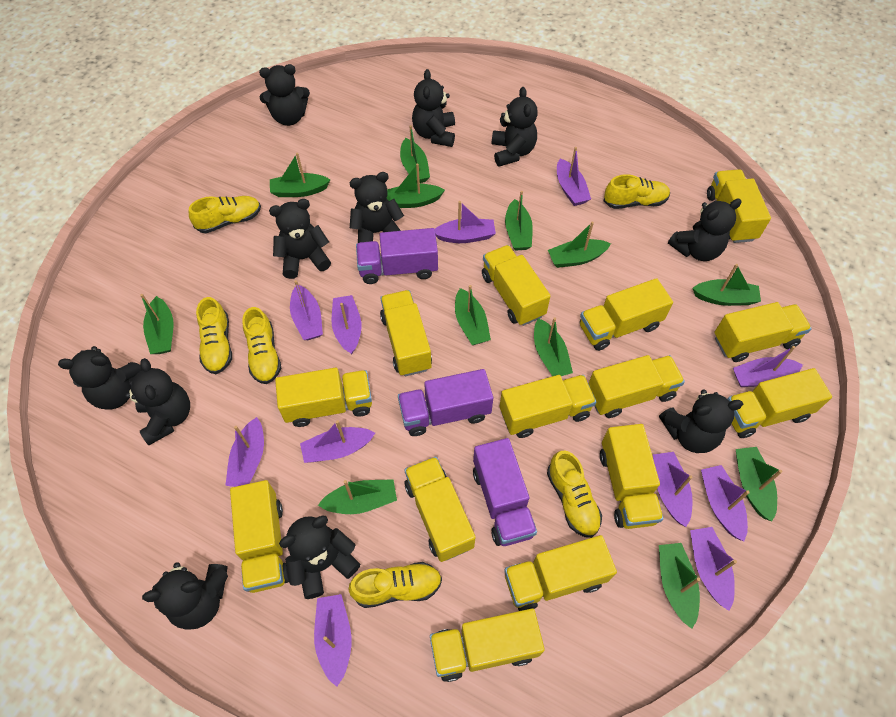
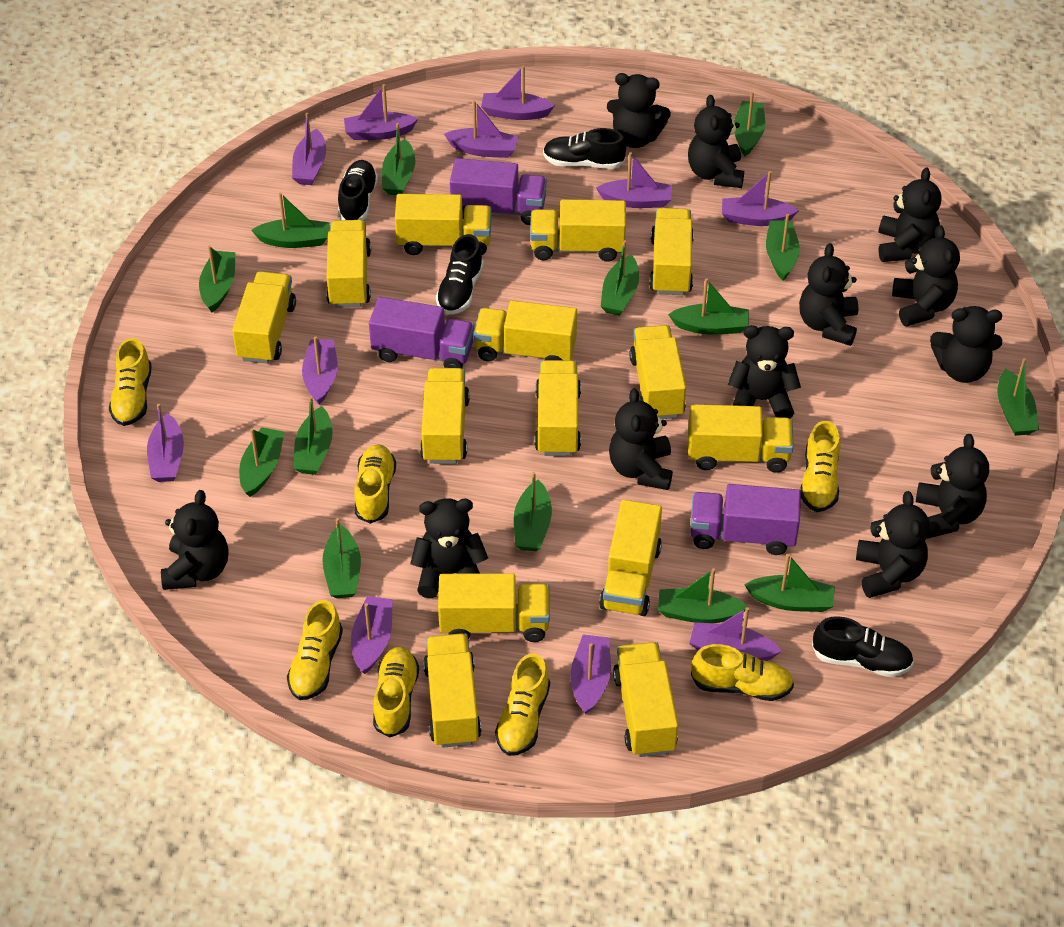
black shoe: 0 -> 4
black teddy bear: 11 -> 12
green boat: 12 -> 14
yellow shoe: 6 -> 7

